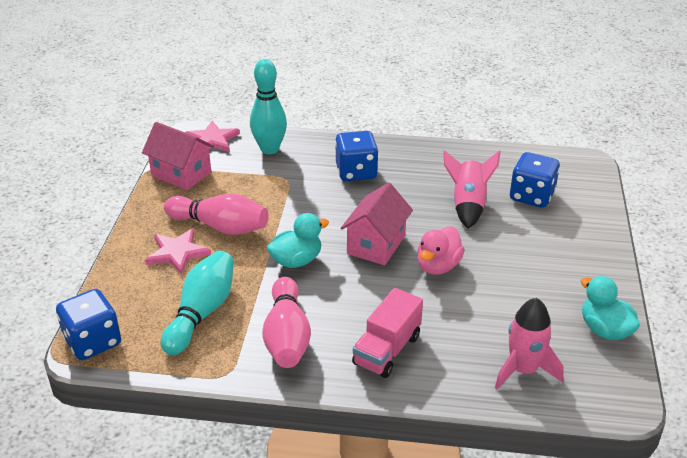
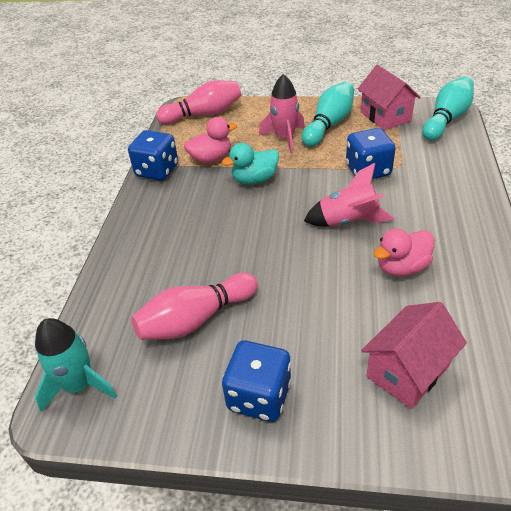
pink duck: 1 -> 2
pink star: 2 -> 0
pink truck: 1 -> 0
turquoise duck: 2 -> 1
turquoise rocket: 0 -> 1

